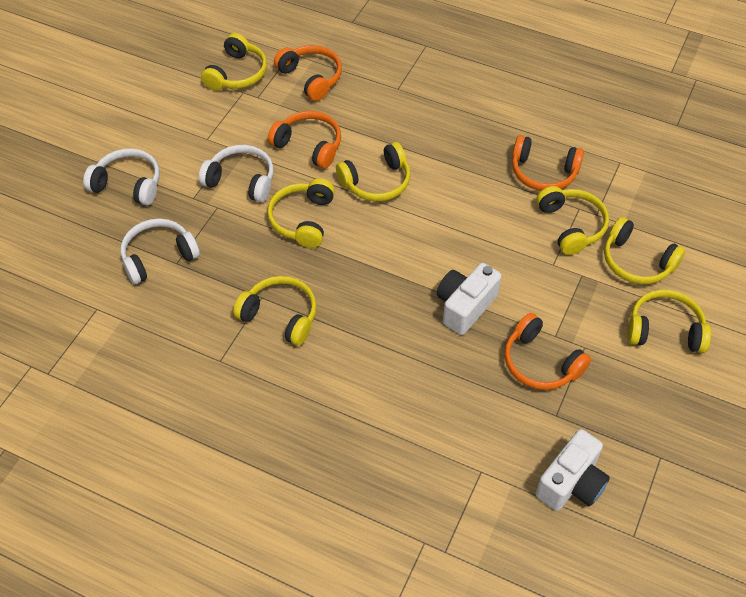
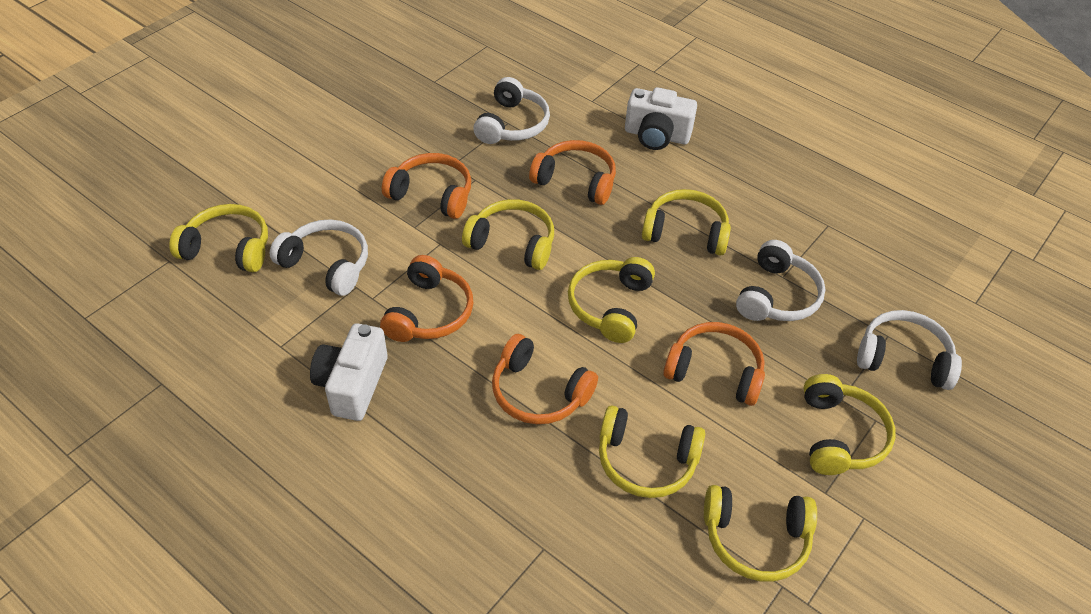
orange headphones: 4 -> 5
white headphones: 3 -> 4

